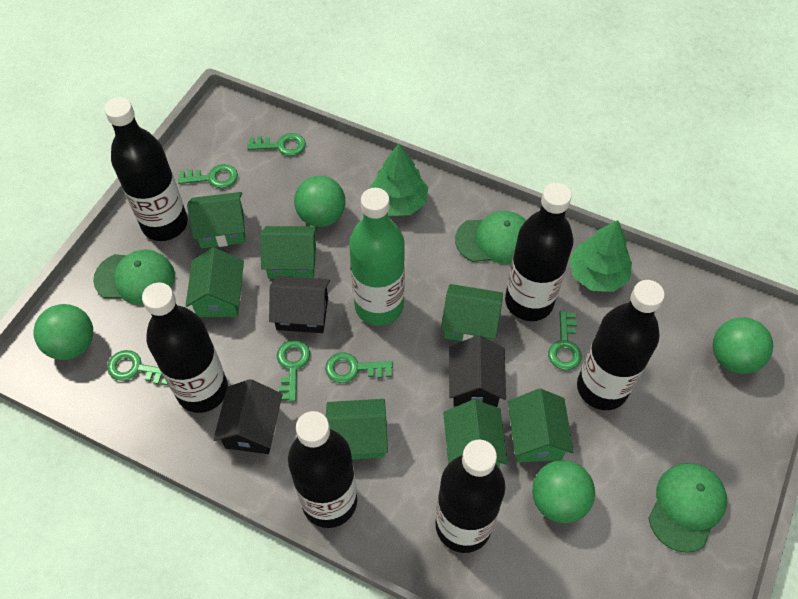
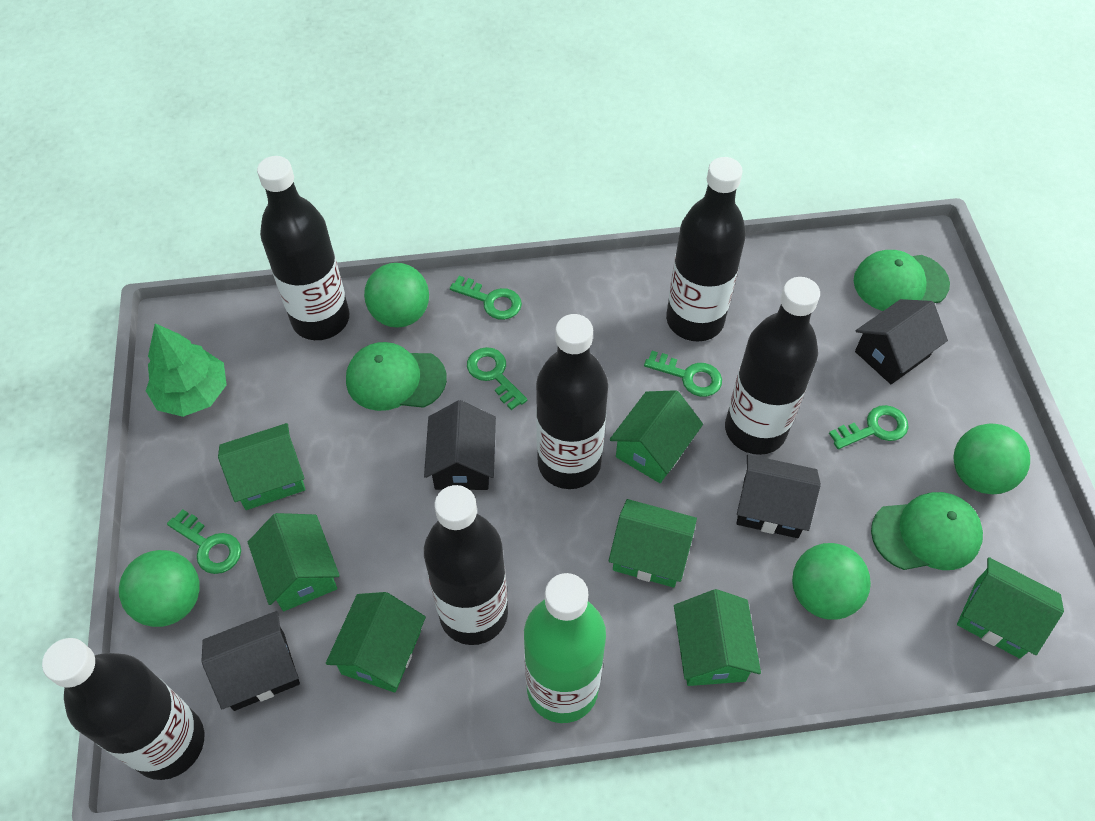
black house: 3 -> 4
green key: 6 -> 5
green tree: 2 -> 1

